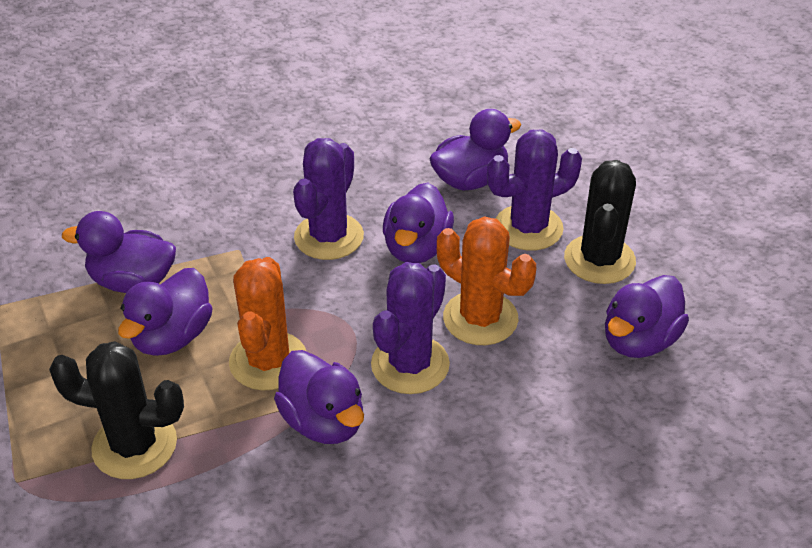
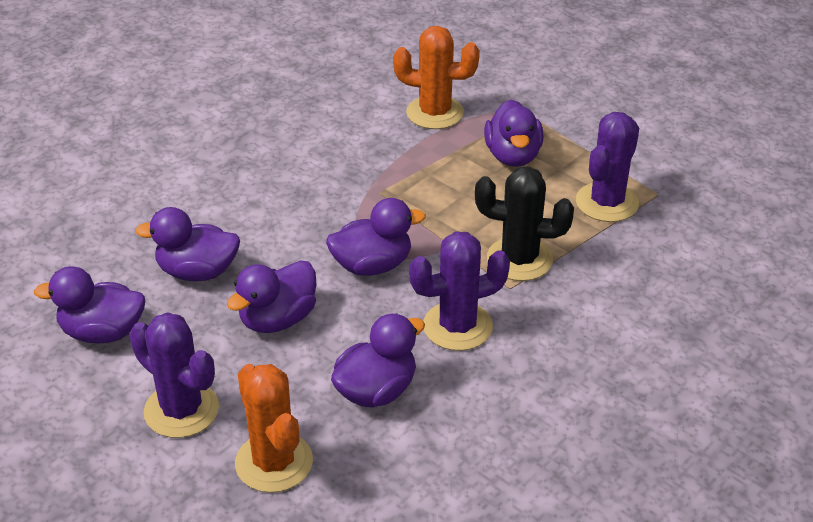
black cactus: 2 -> 1

